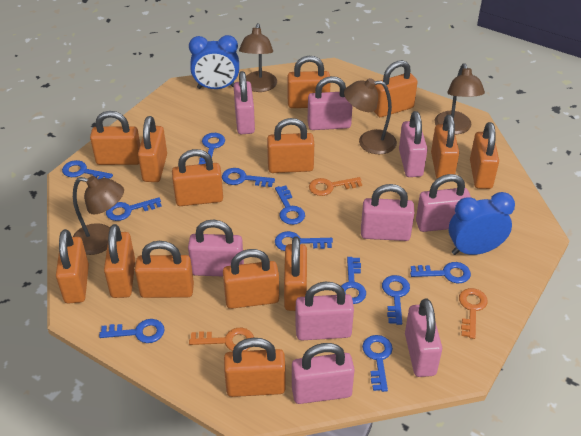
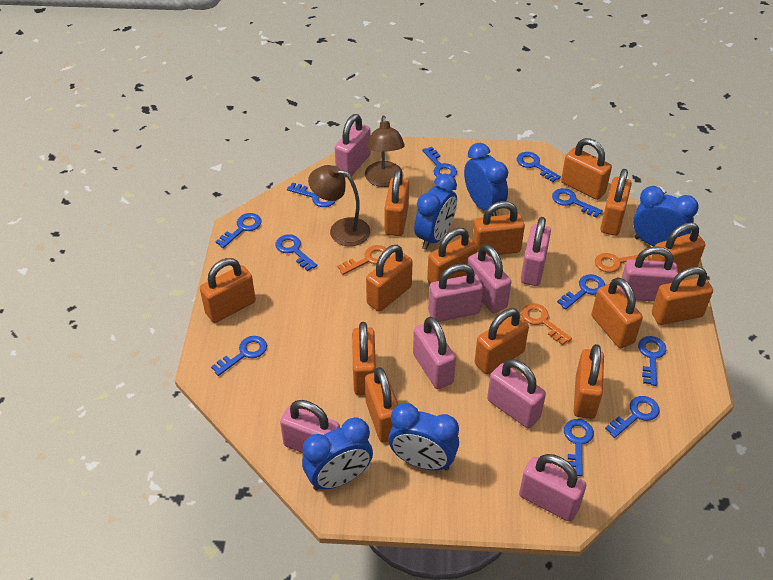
blue clock: 2 -> 5
brown lamp: 4 -> 2

